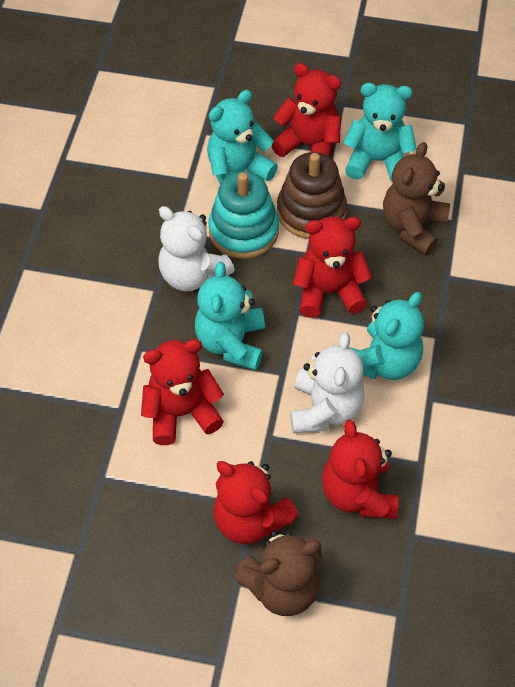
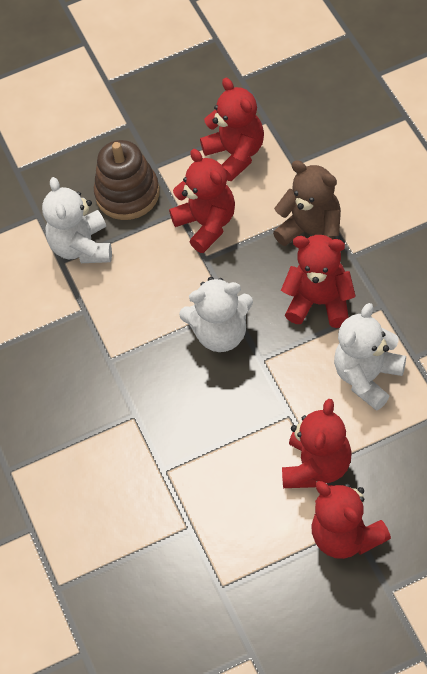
brown teddy bear: 2 -> 1
turquoise stacking toy: 1 -> 0
turquoise teddy bear: 4 -> 0
white teddy bear: 2 -> 3

